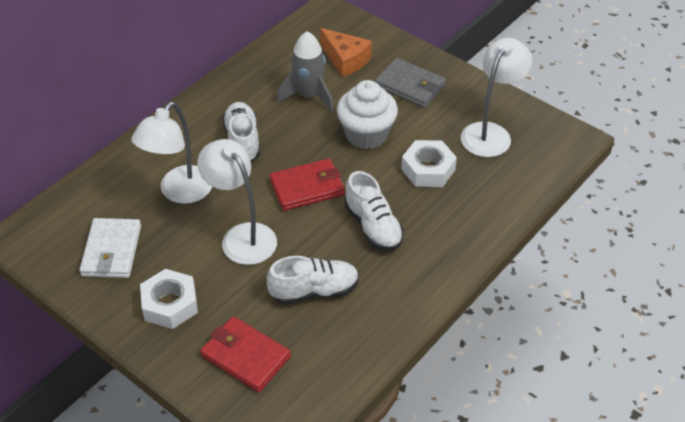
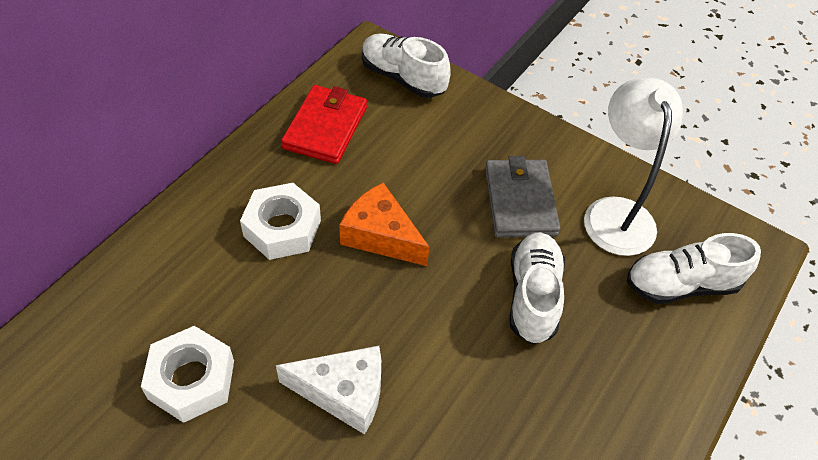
grey rocket: 1 -> 0
red wallet: 2 -> 1
white cheese: 0 -> 1
white cupcake: 1 -> 0
white lamp: 3 -> 1
white wallet: 1 -> 0

